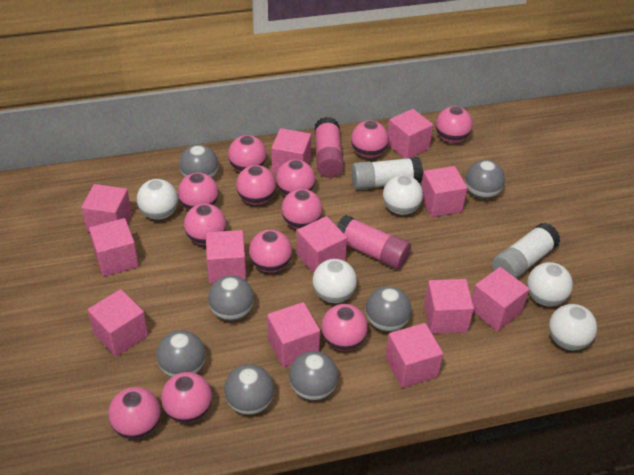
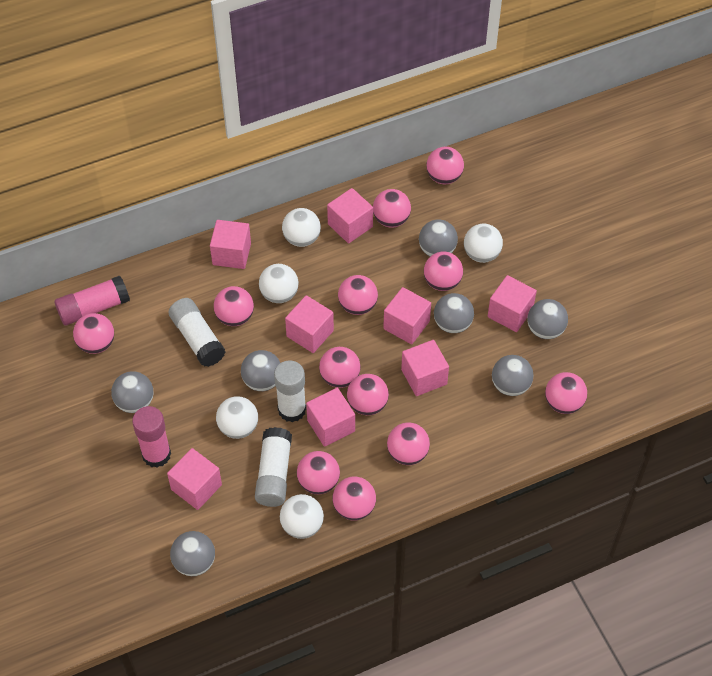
pink cube: 12 -> 8
white glue stick: 2 -> 3

